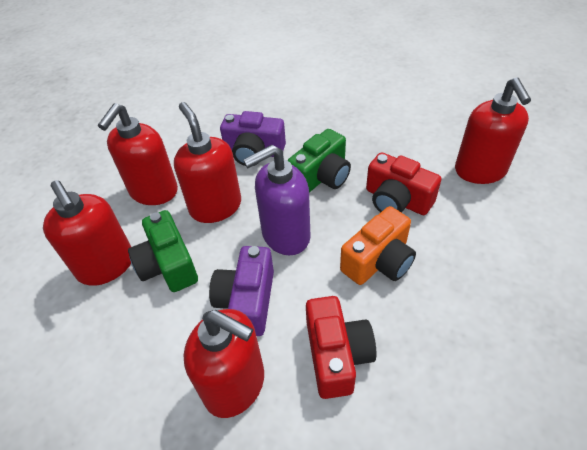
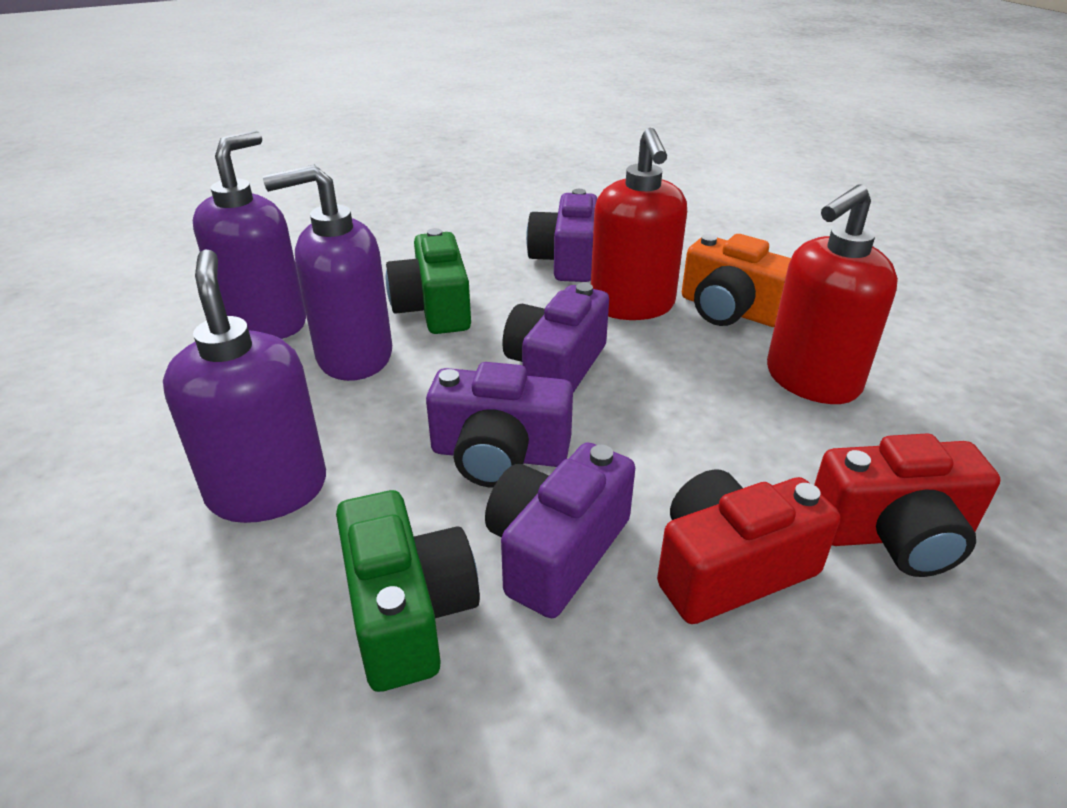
purple camera: 2 -> 4
purple soap dispenser: 1 -> 3
red soap dispenser: 5 -> 2

